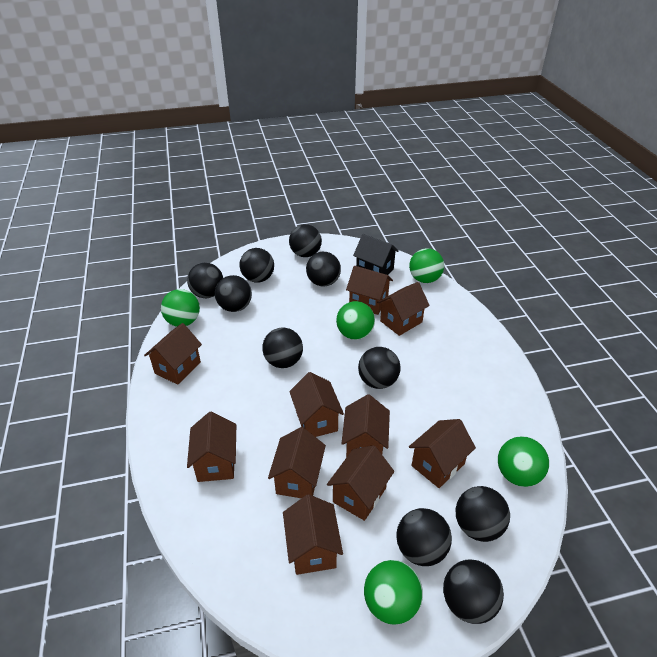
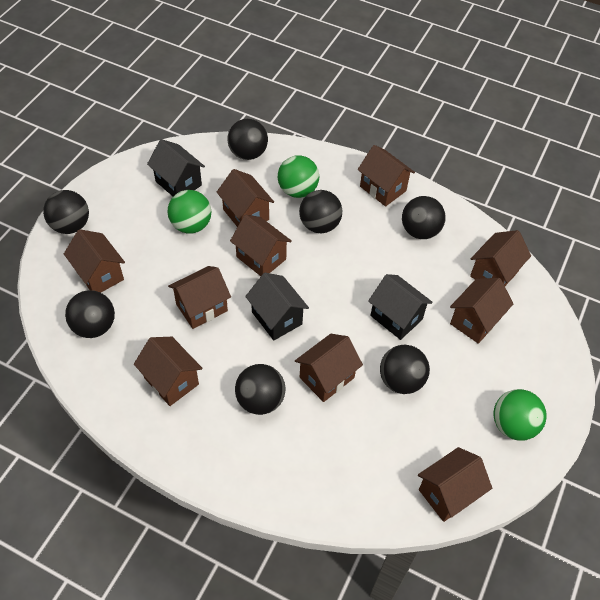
black ball: 10 -> 7
black house: 1 -> 3
green ball: 5 -> 3

